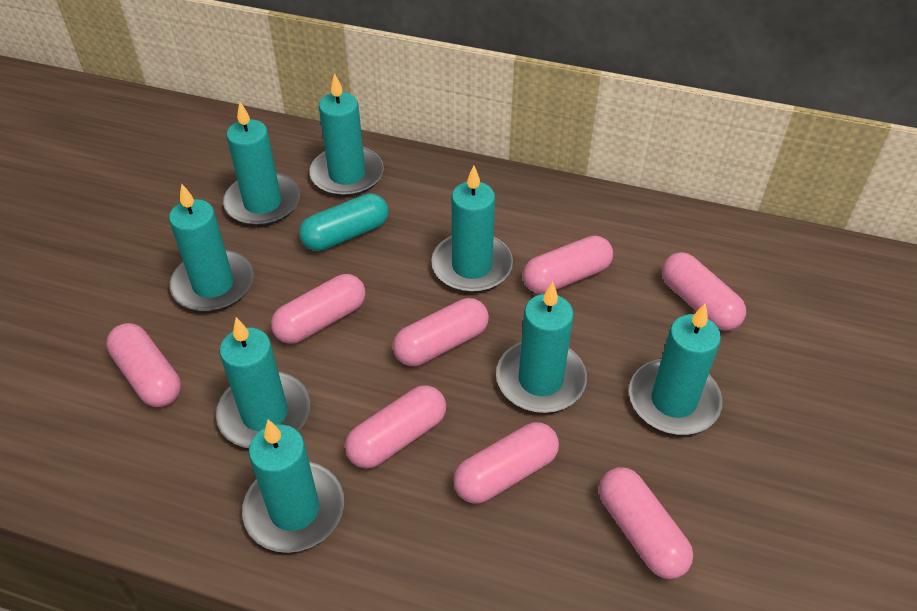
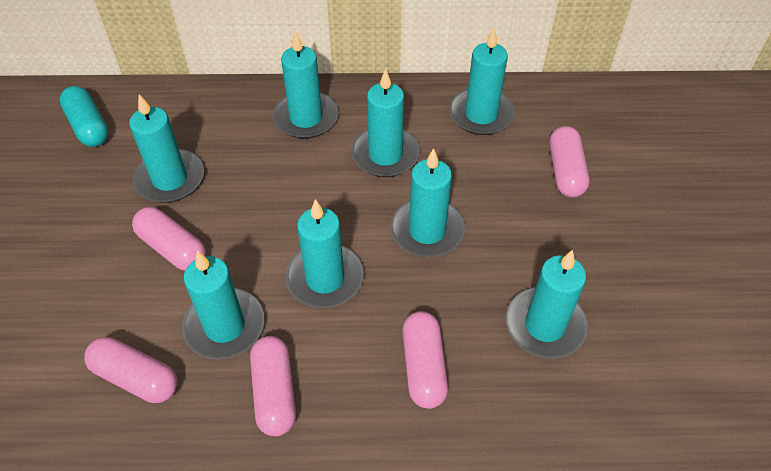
pink capsule: 8 -> 5

